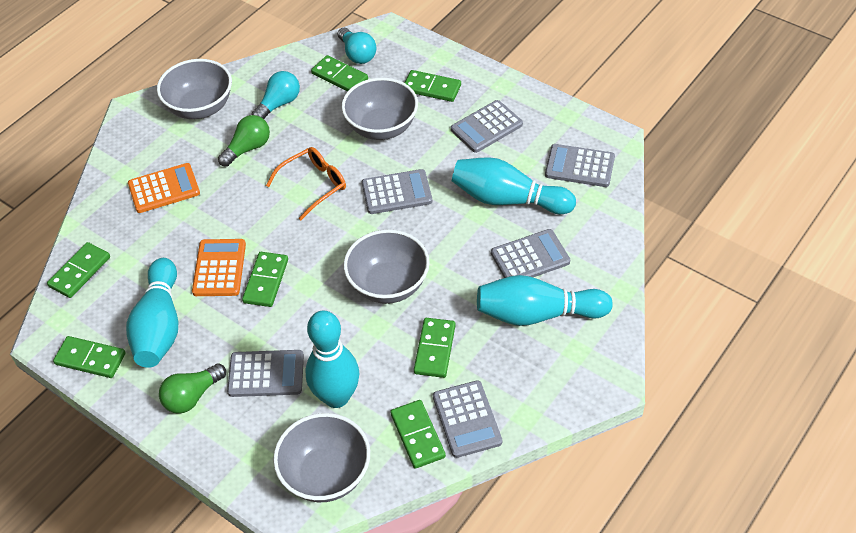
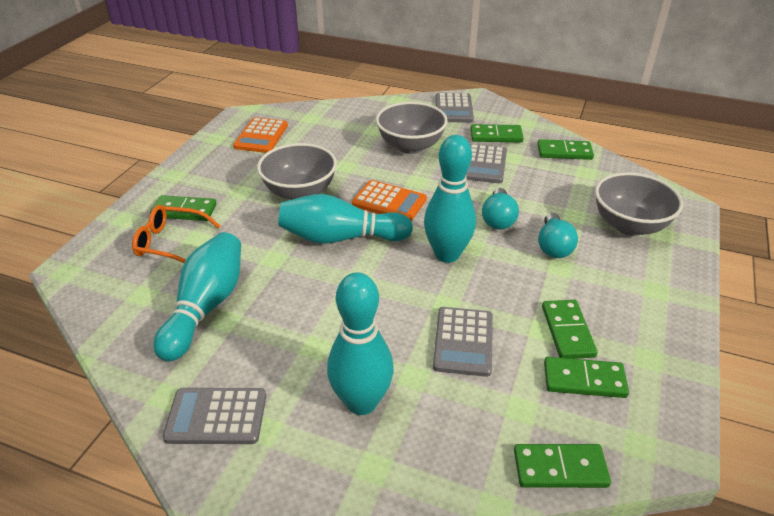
green domino: 7 -> 6
green light bulb: 2 -> 0
grey bowl: 4 -> 3
grey calculator: 6 -> 4

